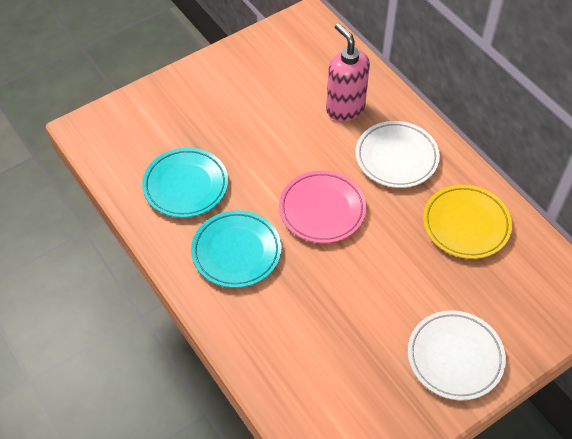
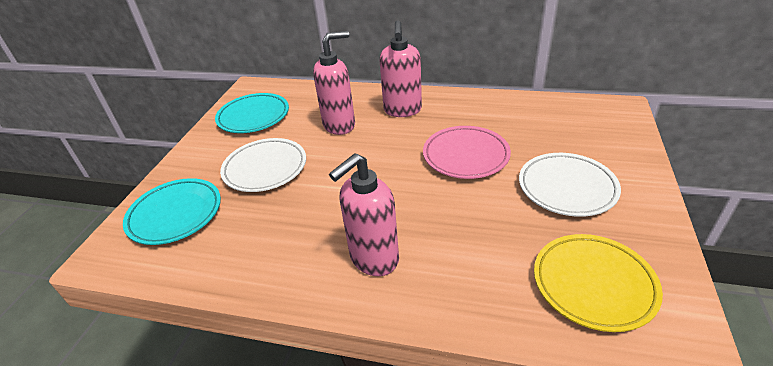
pink soap dispenser: 1 -> 3

